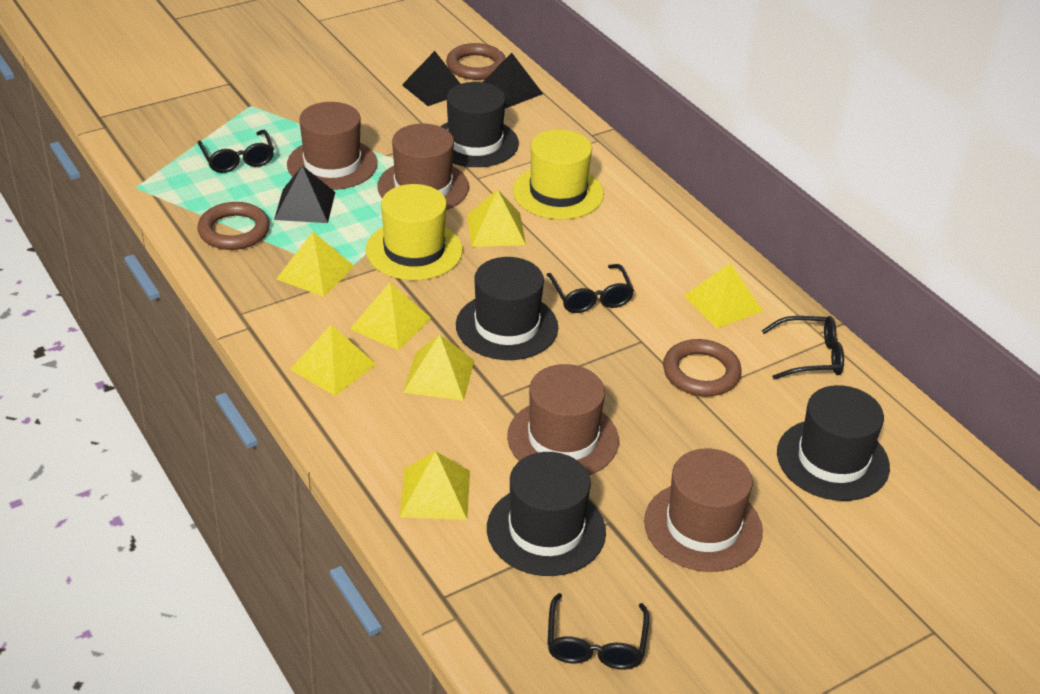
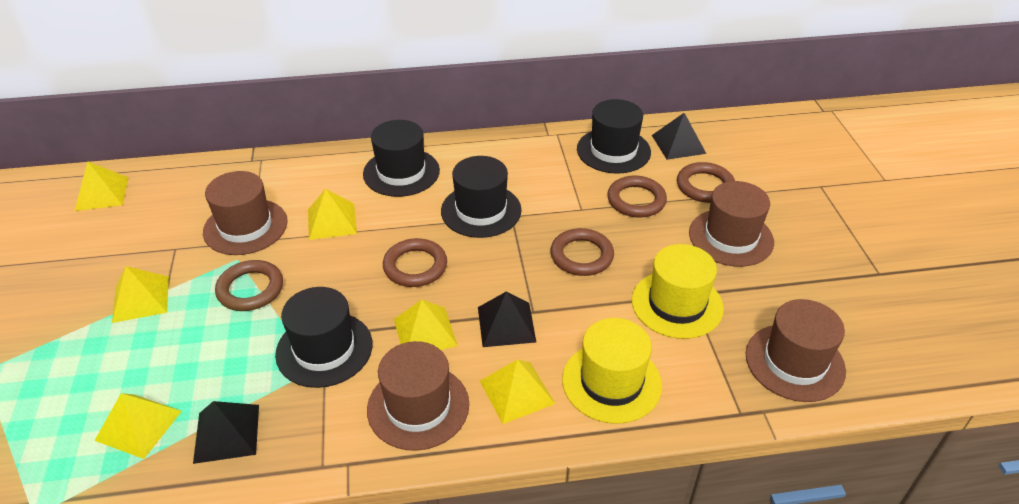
black glasses: 4 -> 0
brown ring: 3 -> 5
yellow pyramid: 7 -> 6

